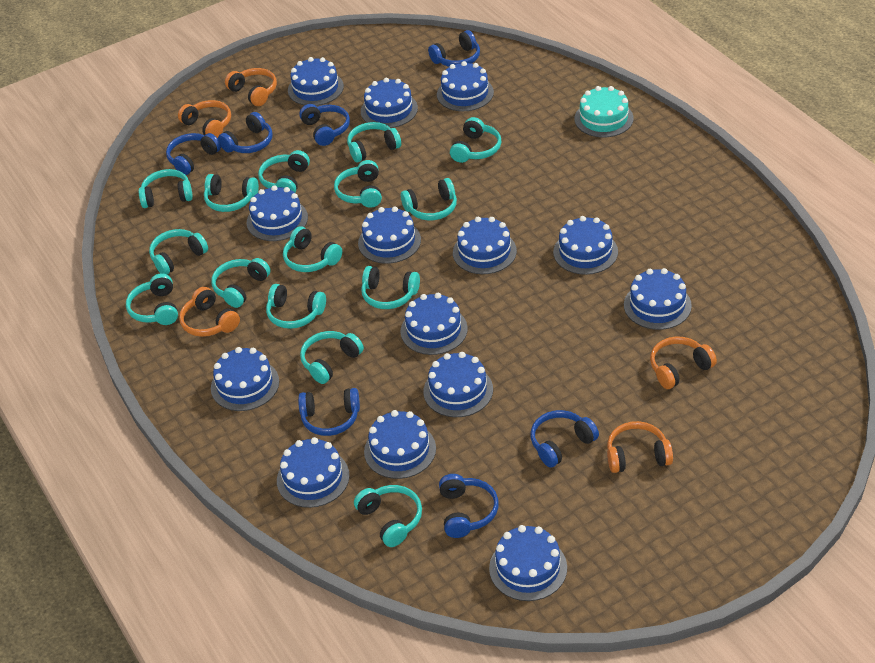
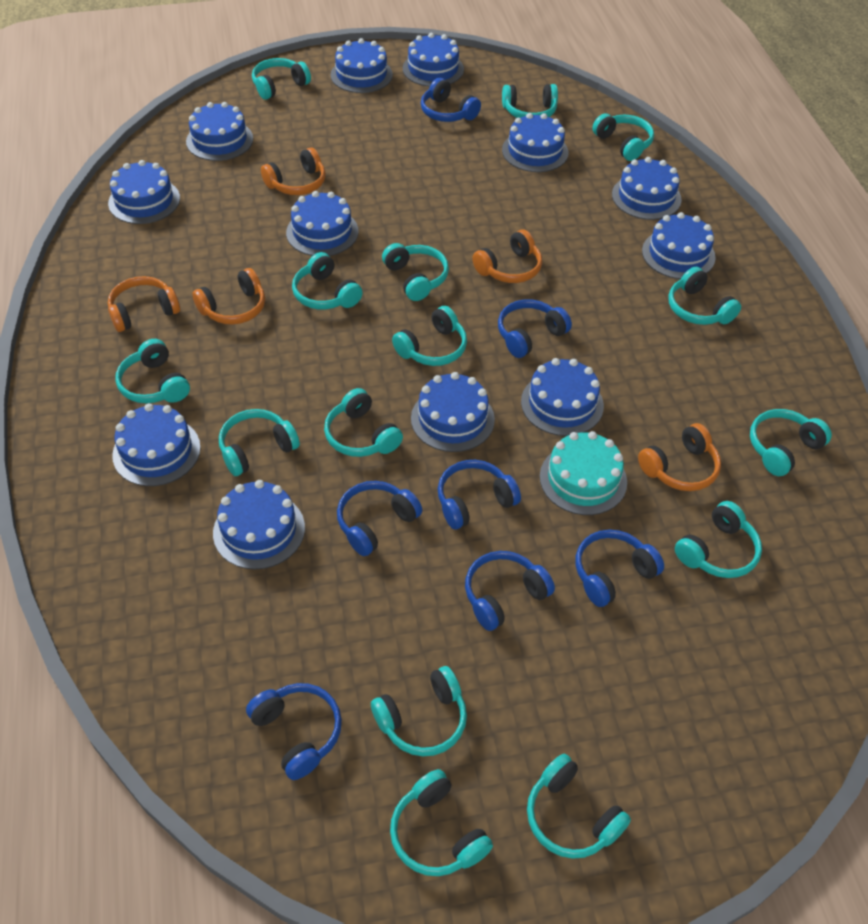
blue cake: 14 -> 12

